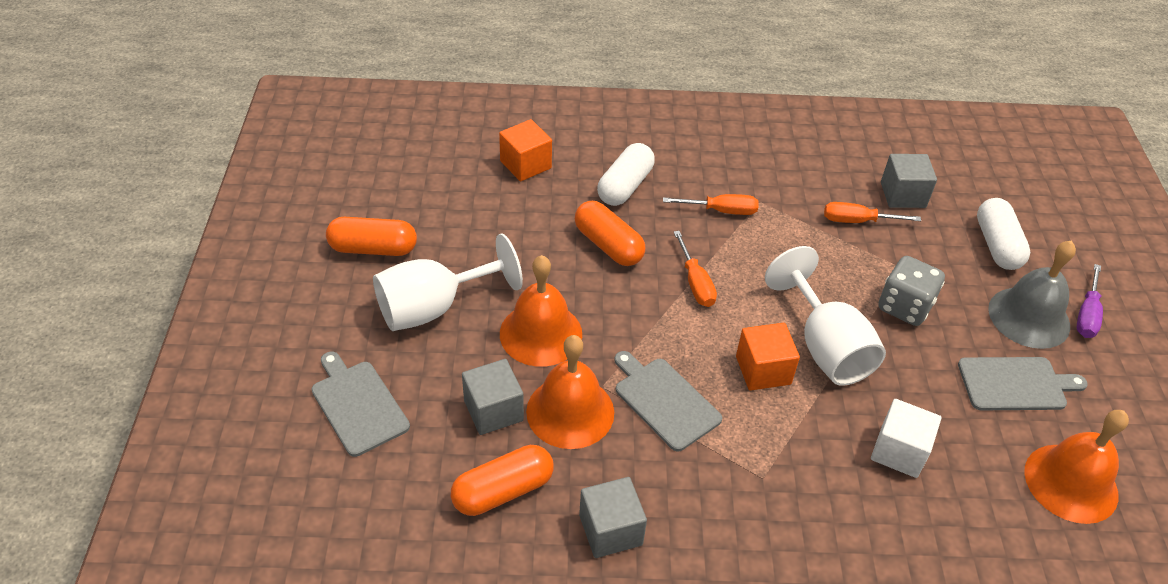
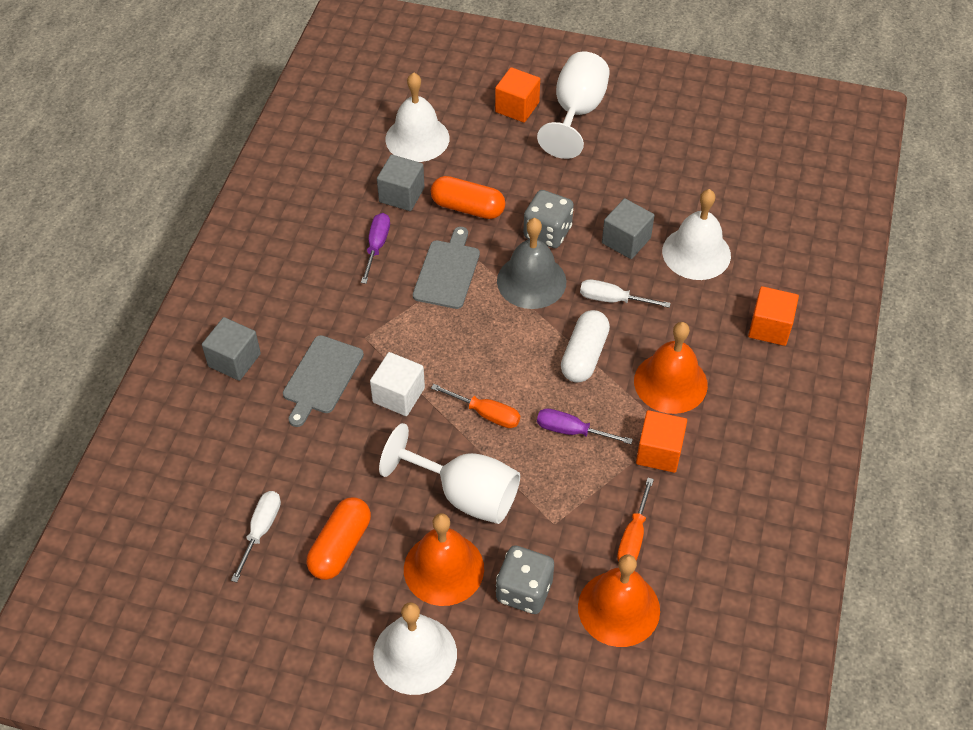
grey cutting board: 3 -> 2
grey dice: 1 -> 2
orange capsule: 3 -> 2
orange cube: 2 -> 3
orange screwdriver: 3 -> 2
purple screwdriver: 1 -> 2
white bell: 0 -> 3
white capsule: 2 -> 1
white screwdriver: 0 -> 2

